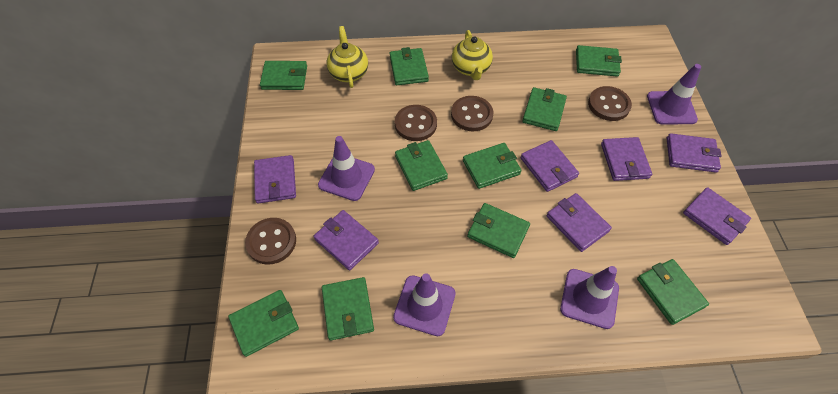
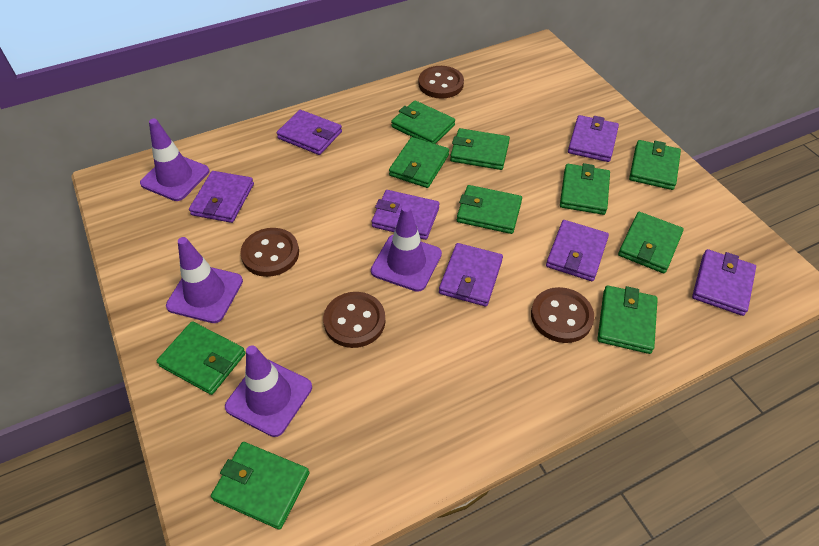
yellow teapot: 2 -> 0

